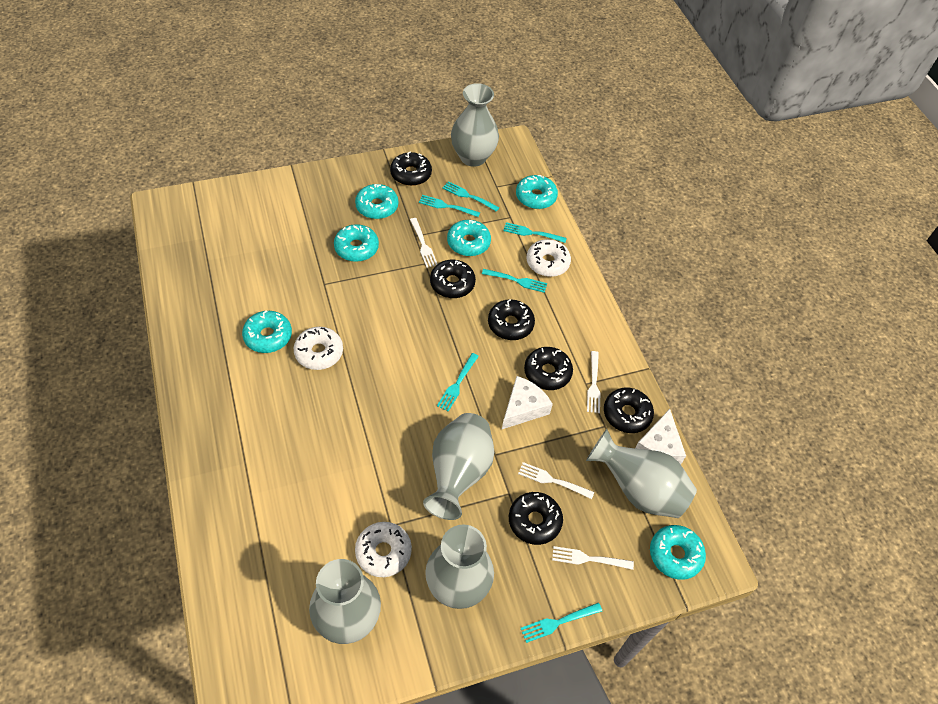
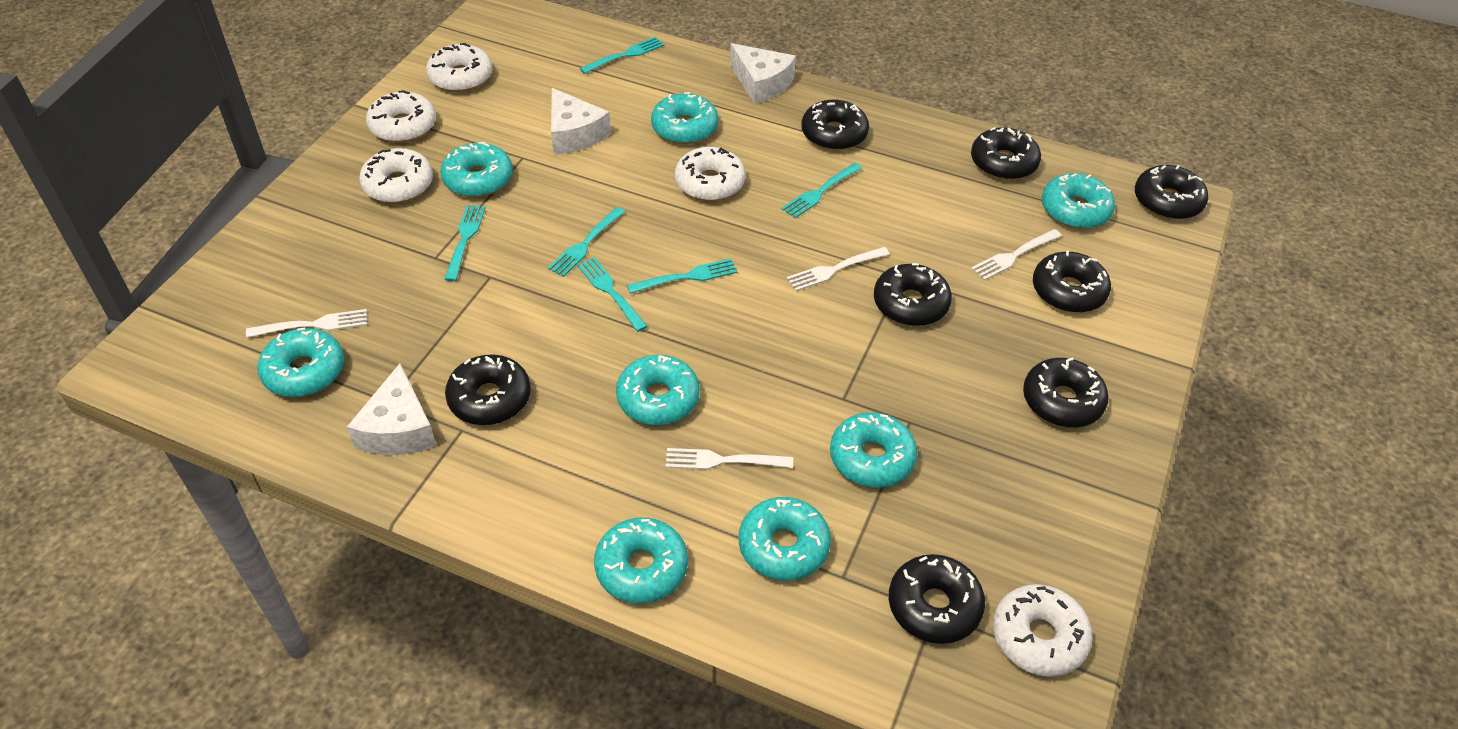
black donut: 6 -> 8
grey vase: 5 -> 0
turquoise donut: 6 -> 8
white cheese: 2 -> 3
white donut: 3 -> 5

